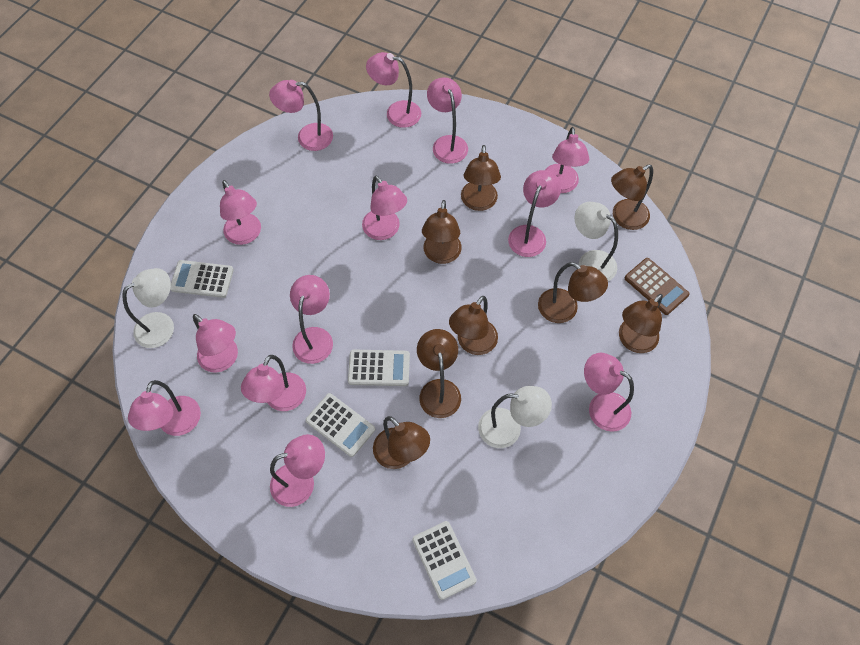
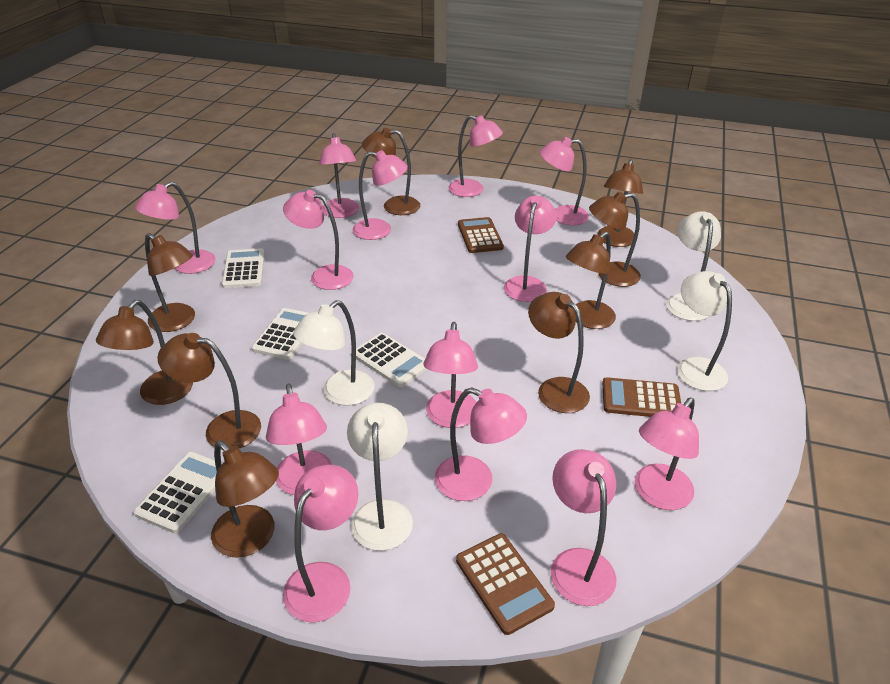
brown calculator: 1 -> 3
brown lamp: 8 -> 9
white lamp: 3 -> 4

